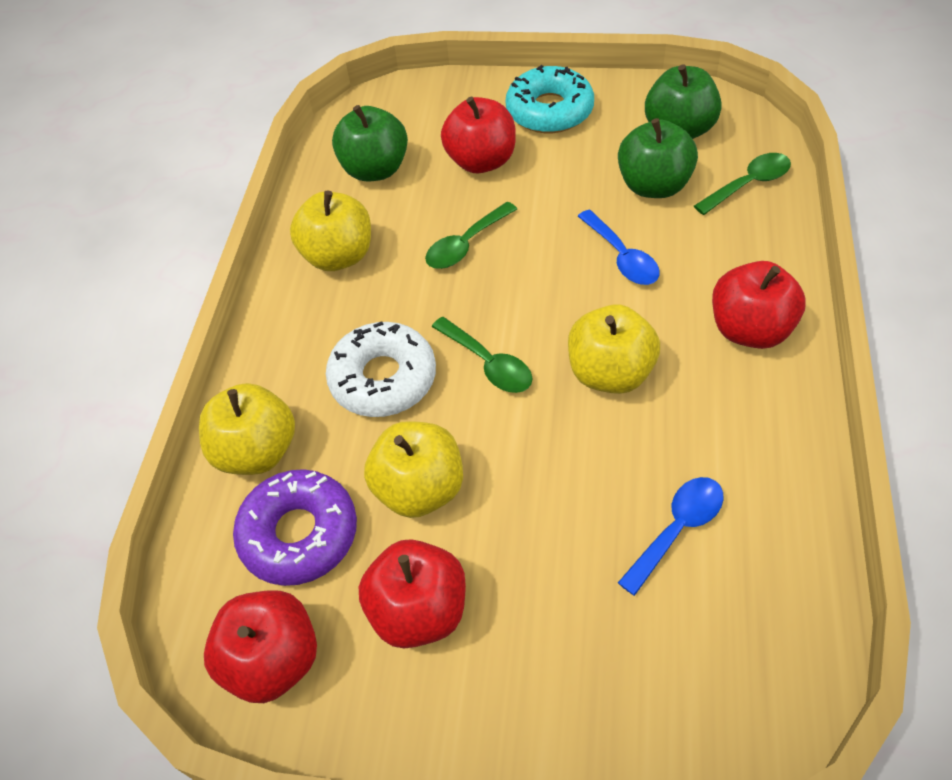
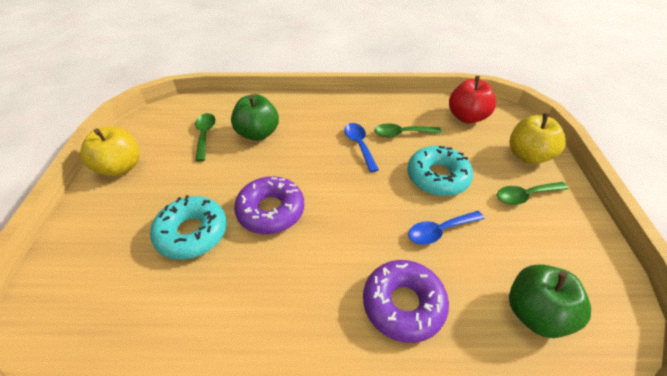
green apple: 3 -> 2
purple donut: 1 -> 2
red apple: 4 -> 1
turquoise donut: 1 -> 2
white donut: 1 -> 0
yellow apple: 4 -> 2

